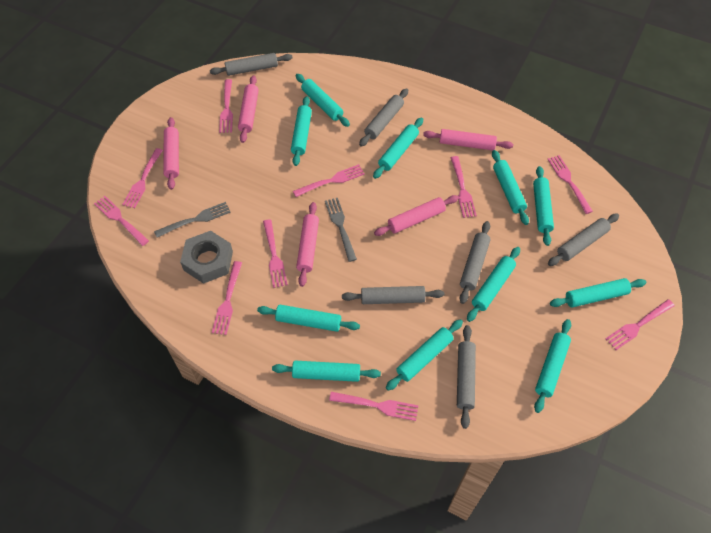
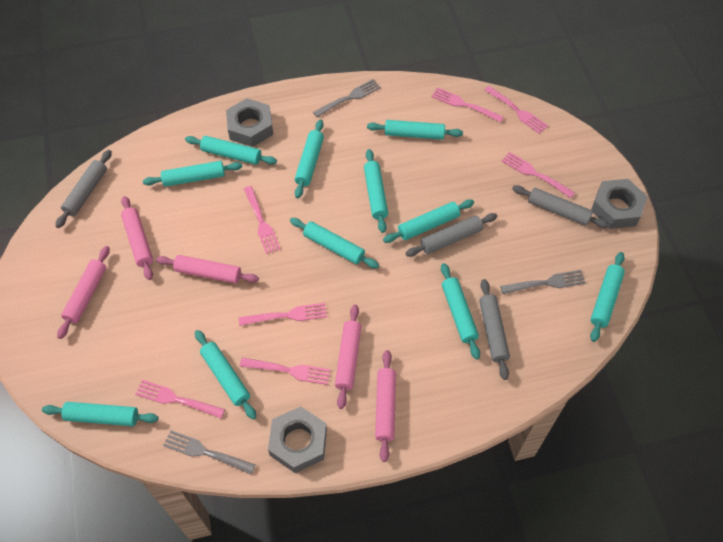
grey fork: 2 -> 3
grey nut: 1 -> 3
grey rolling pin: 6 -> 4
pink fork: 10 -> 7

